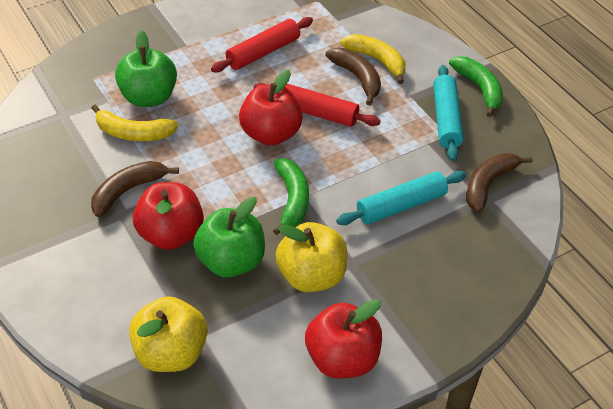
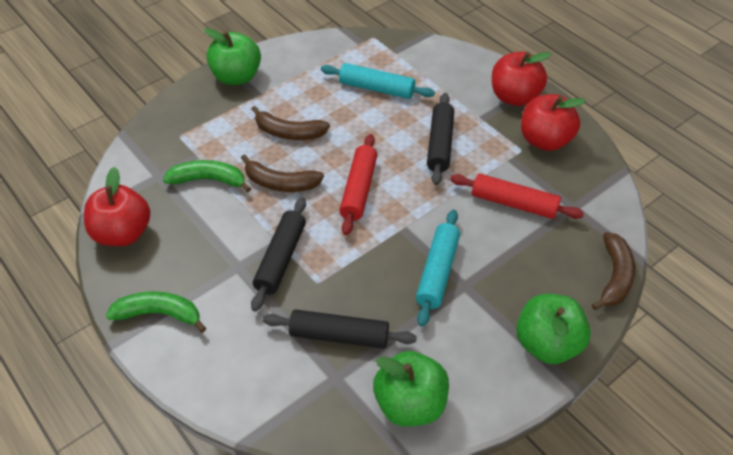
black rolling pin: 0 -> 3
green apple: 2 -> 3
yellow apple: 2 -> 0
yellow banana: 2 -> 0

